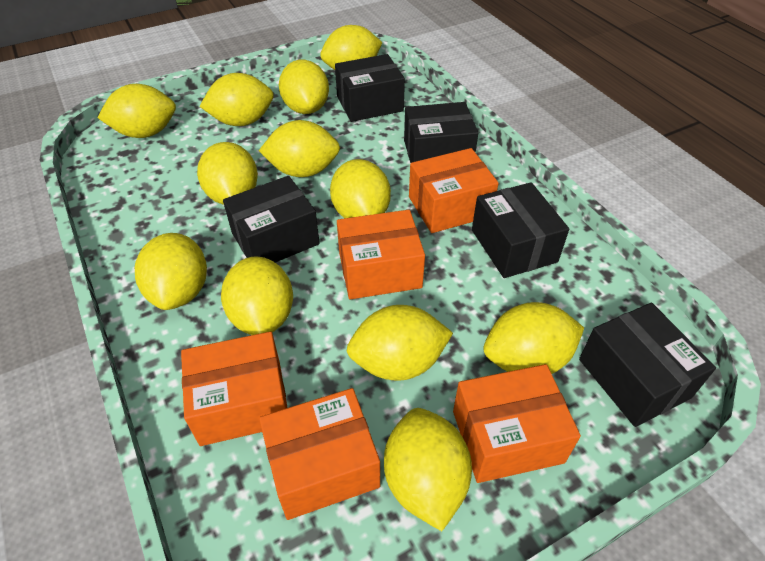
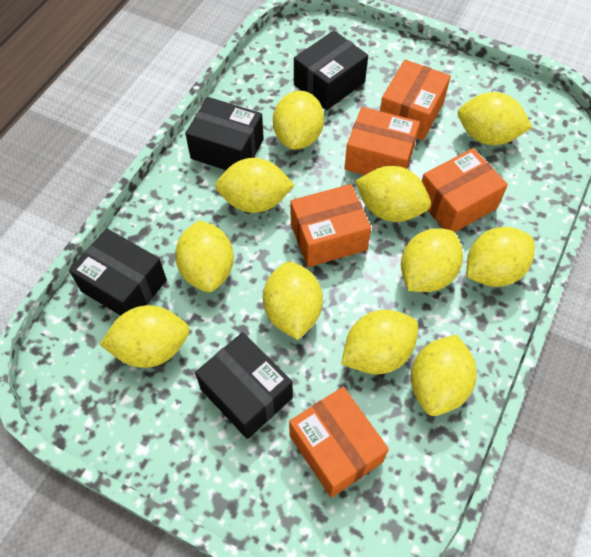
black box: 5 -> 4
yellow lemon: 12 -> 11

